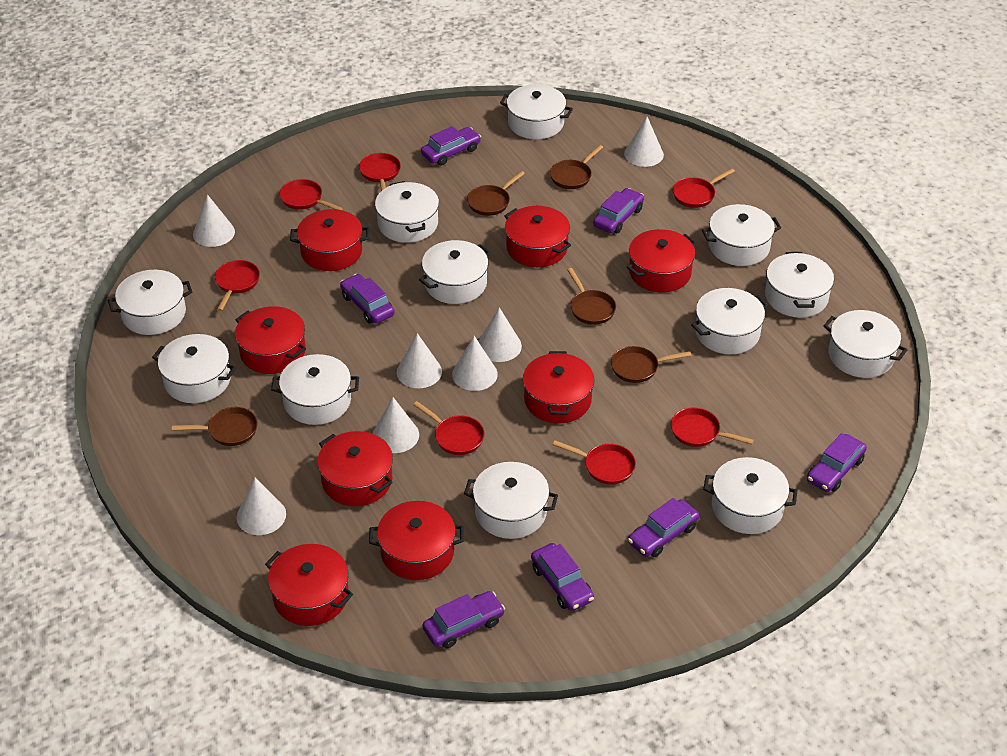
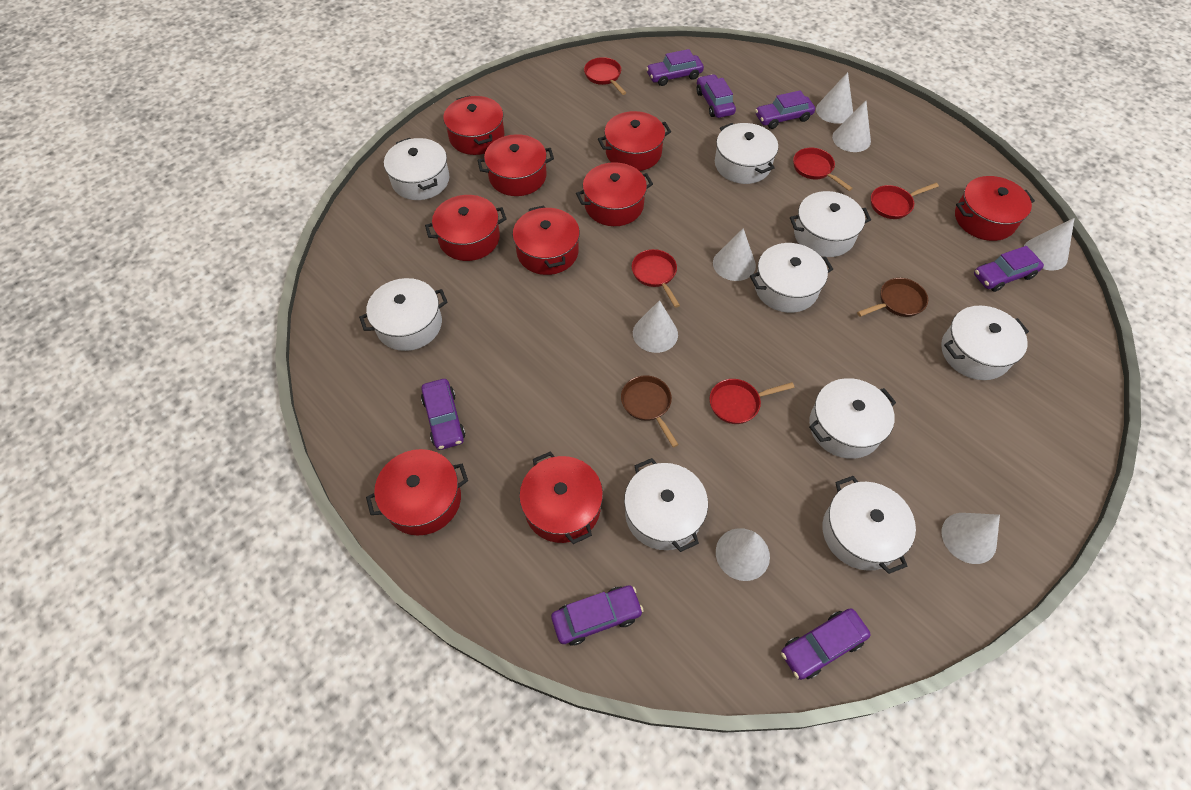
brown pan: 5 -> 2
red pan: 7 -> 5
red pot: 8 -> 9
white pot: 12 -> 9

